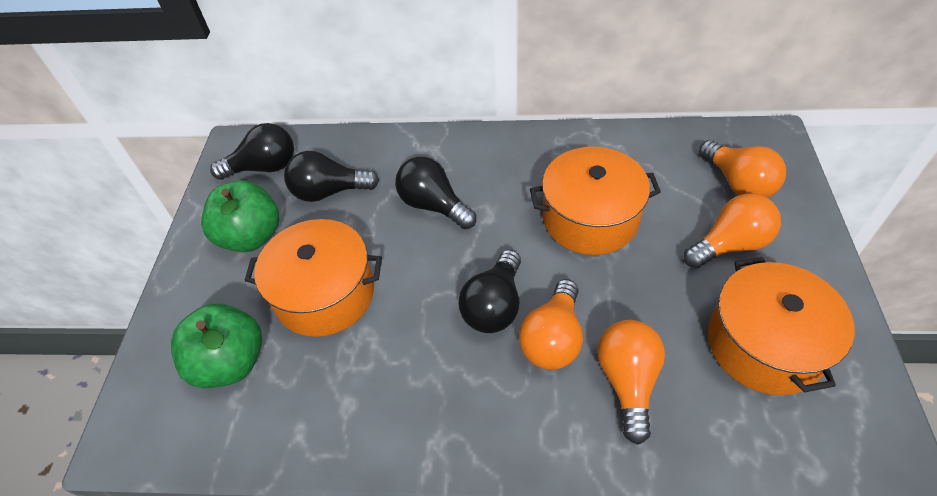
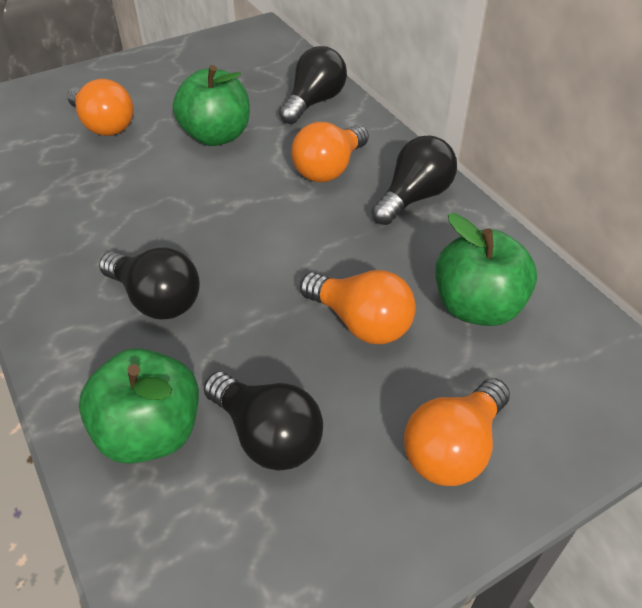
green apple: 2 -> 3
orange pot: 3 -> 0

